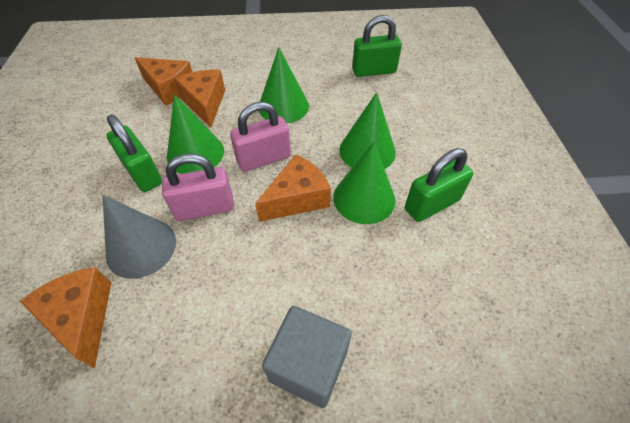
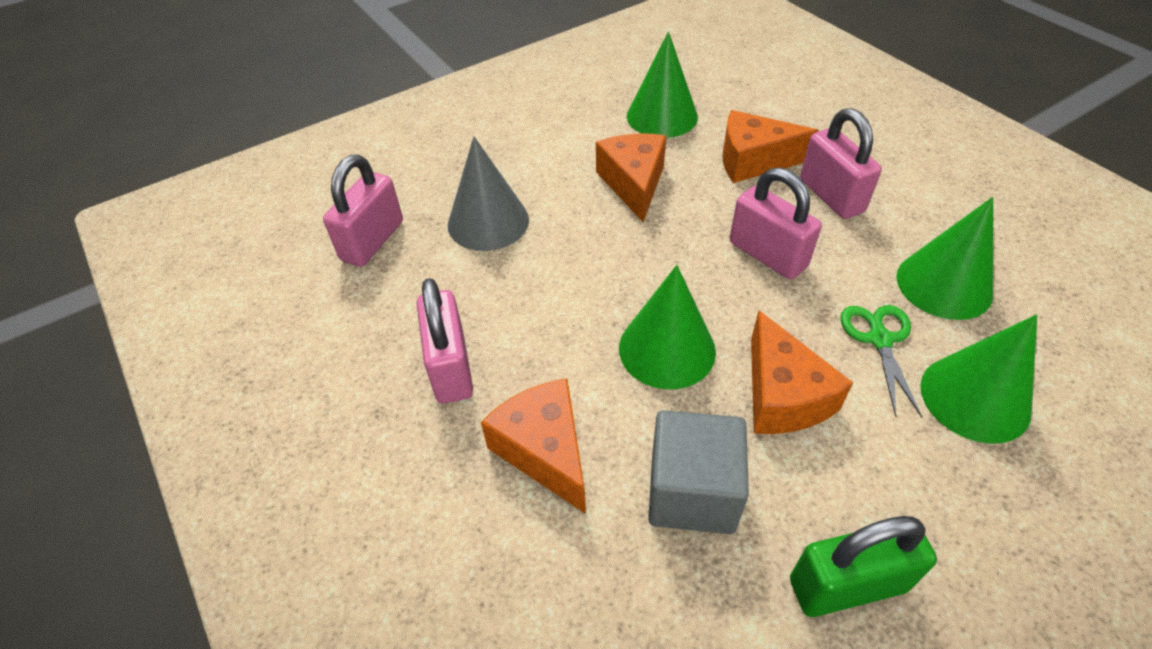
green padlock: 3 -> 1
green scissors: 0 -> 1
pink padlock: 2 -> 4

